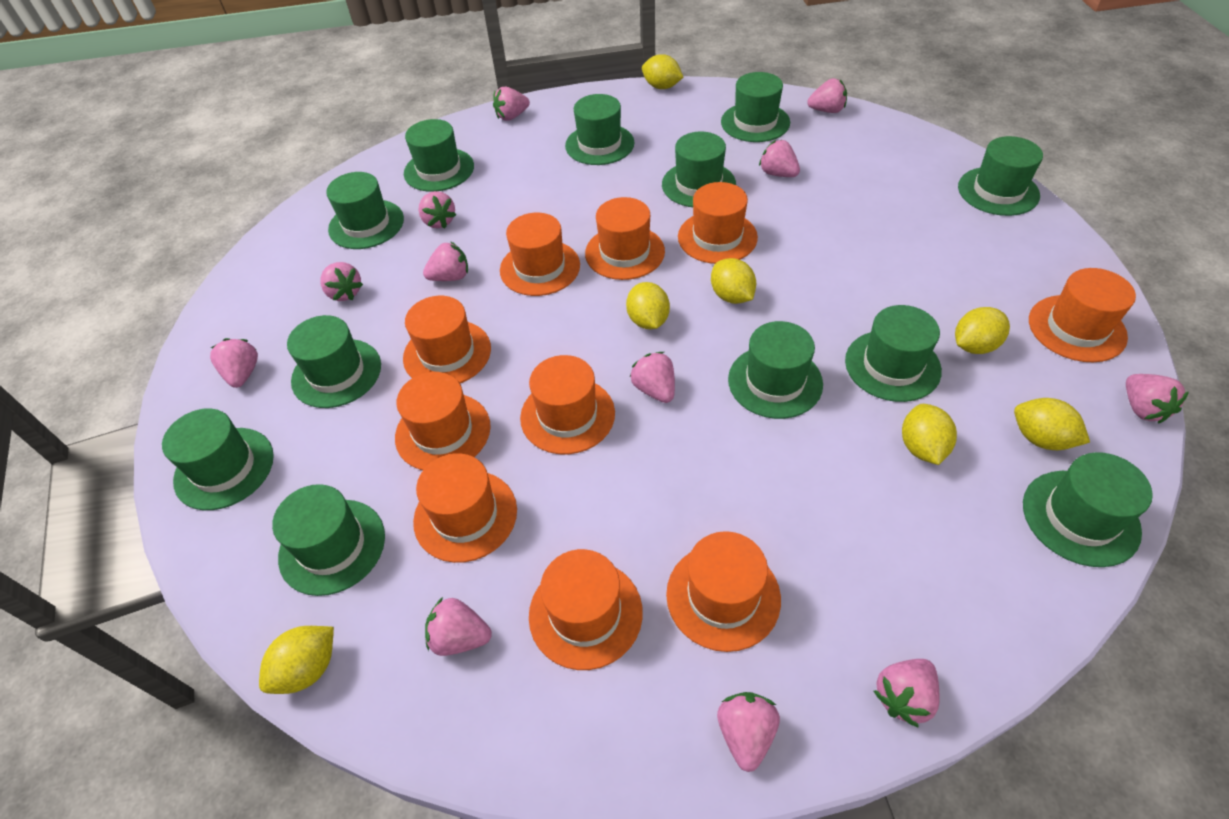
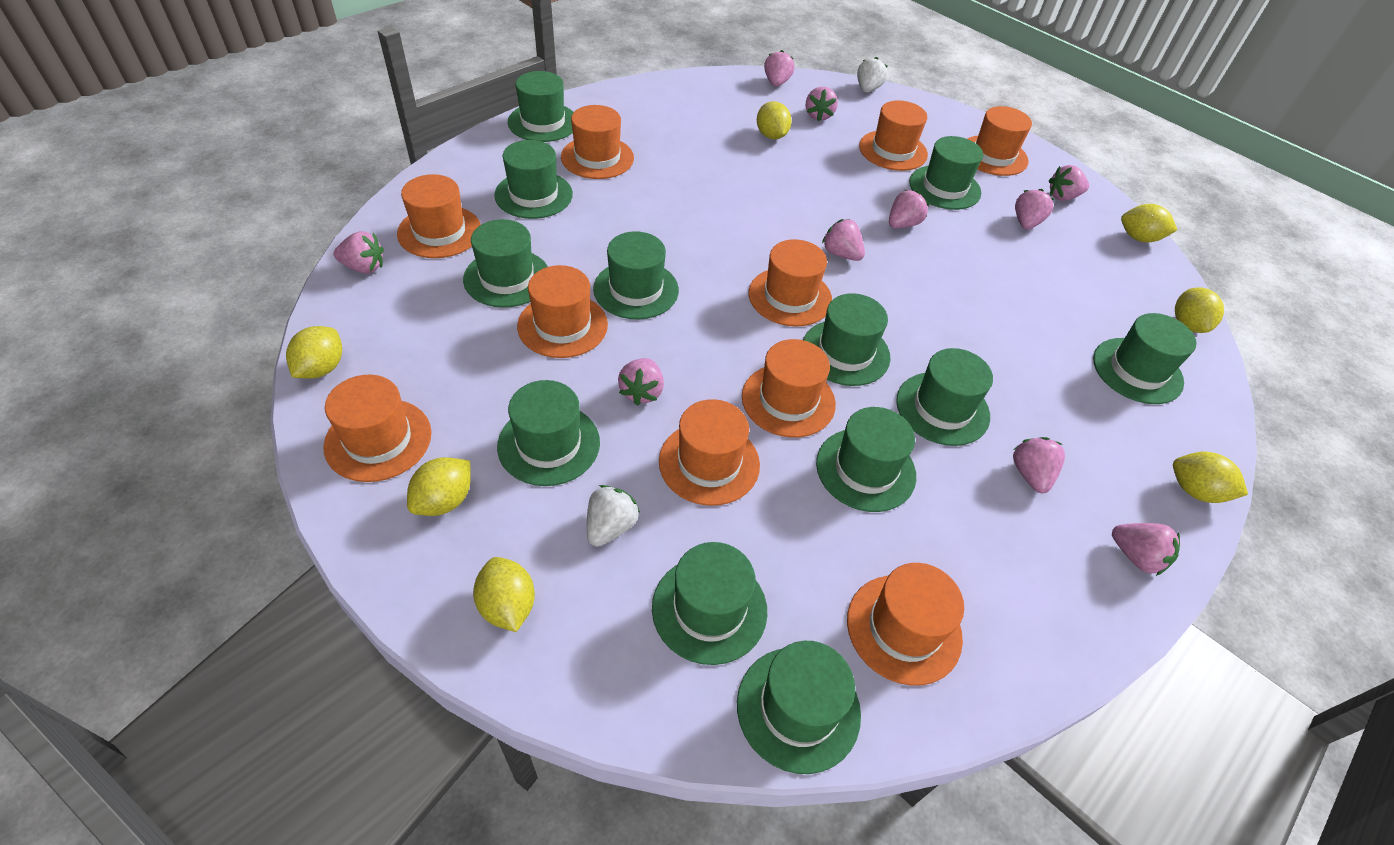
pink strawberry: 12 -> 10
white strawberry: 0 -> 2

